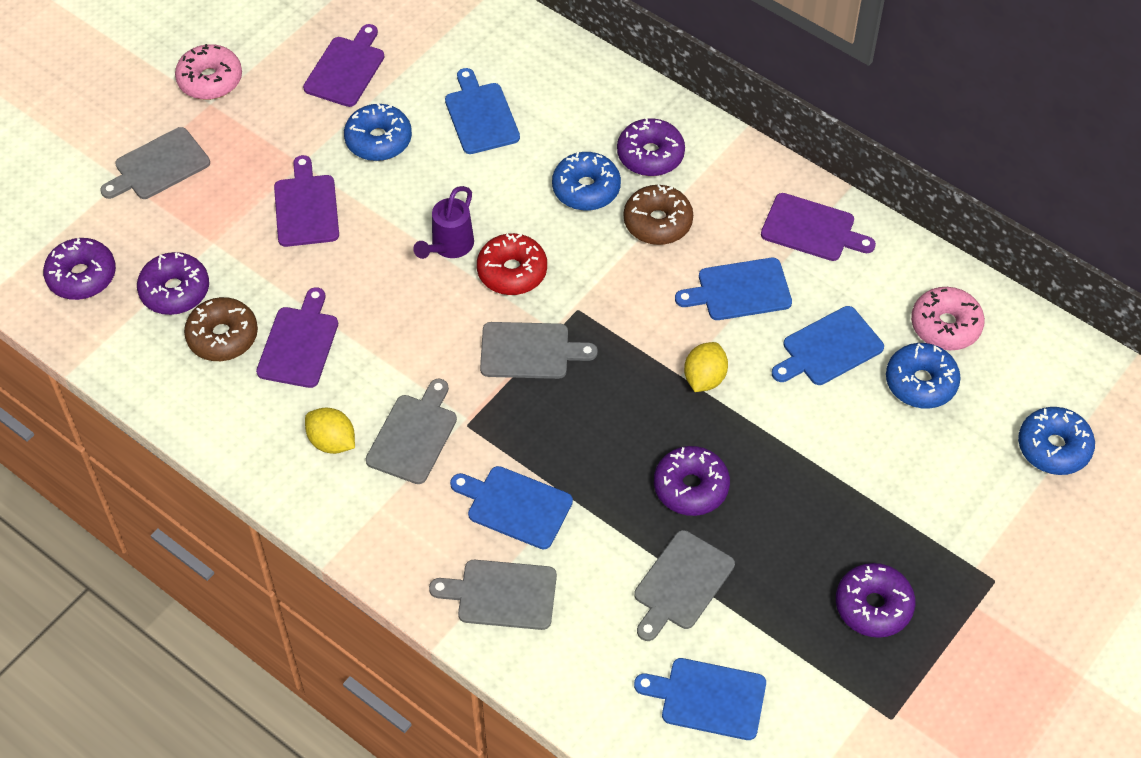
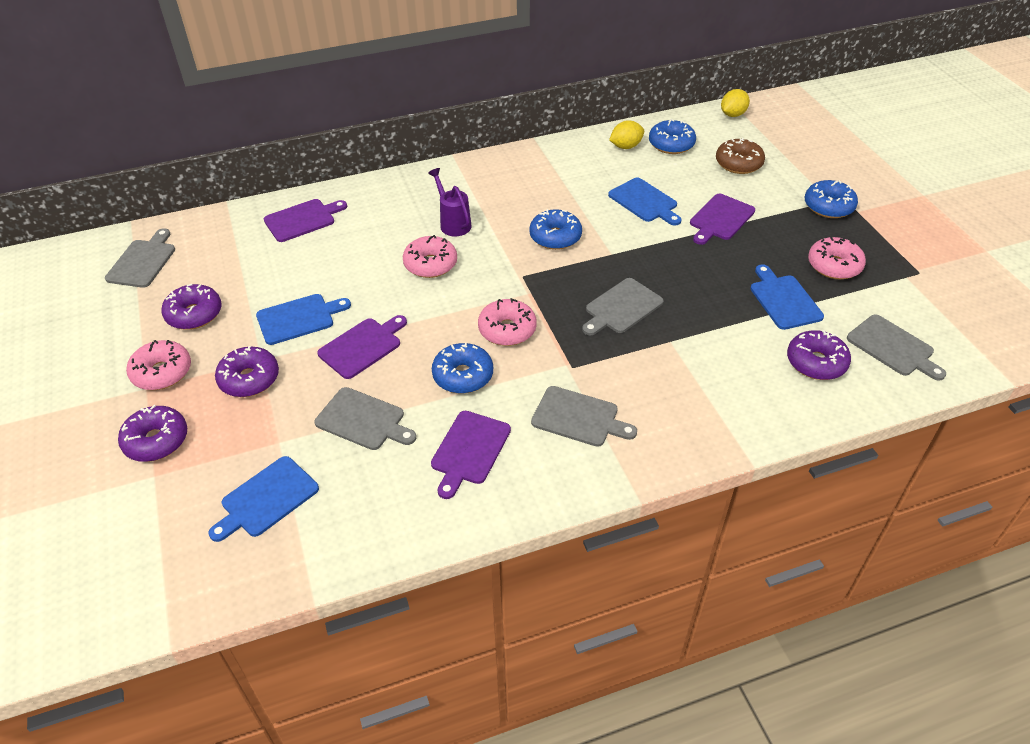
blue cutting board: 5 -> 4
brown donut: 2 -> 1
pink donut: 2 -> 4
purple donut: 5 -> 4
red donut: 1 -> 0

